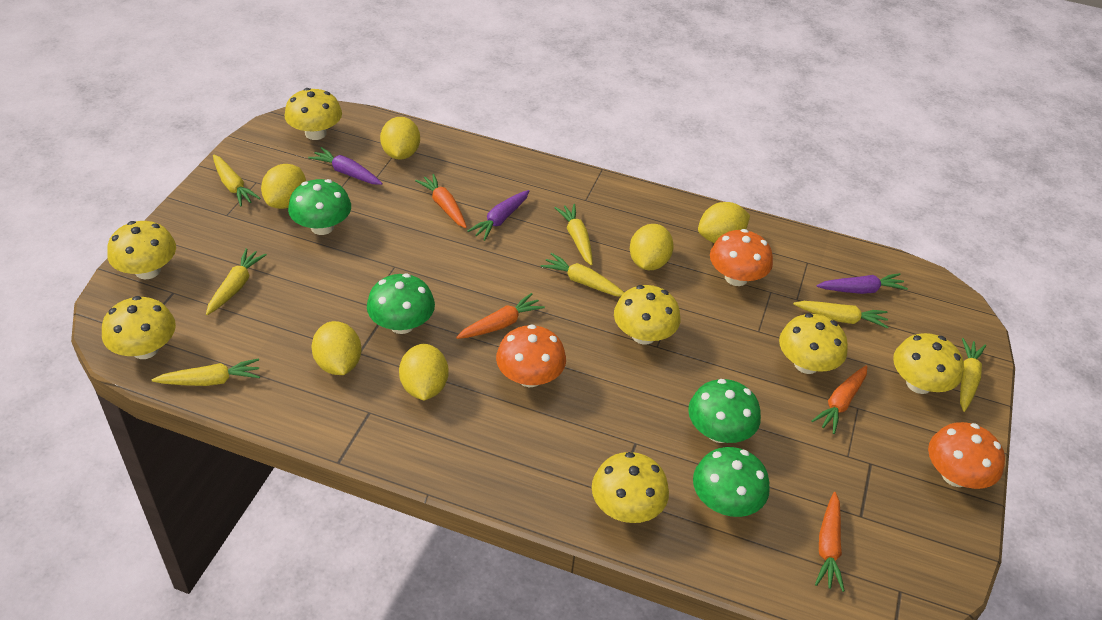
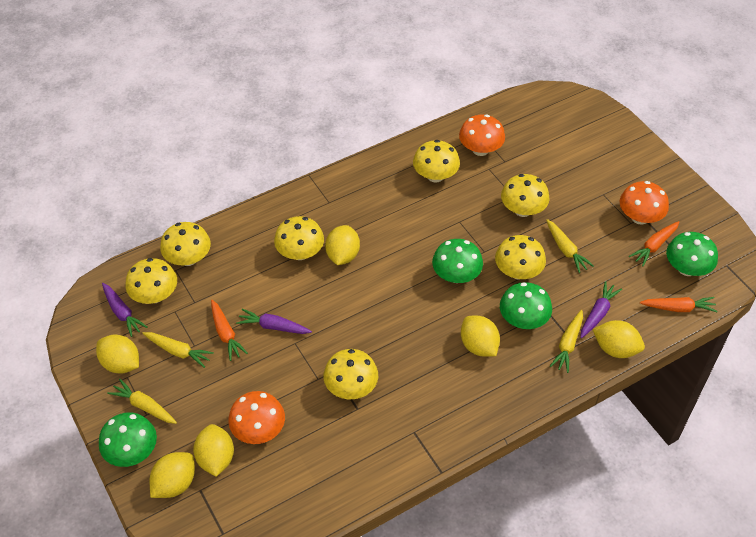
orange carrot: 4 -> 3
yellow carrot: 7 -> 4

